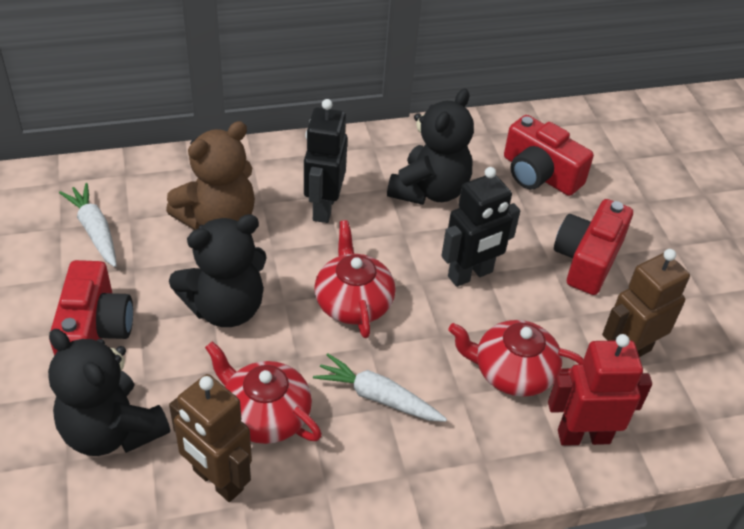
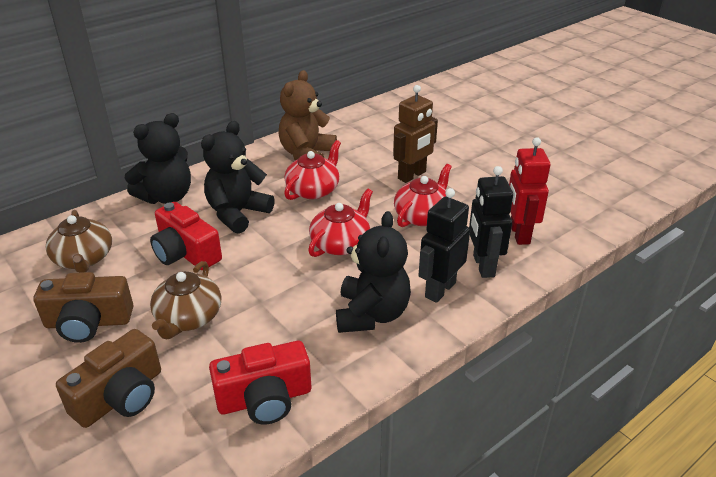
brown camera: 0 -> 2
brown robot: 2 -> 1
brown teapot: 0 -> 2
red camera: 3 -> 2
white carrot: 2 -> 0

